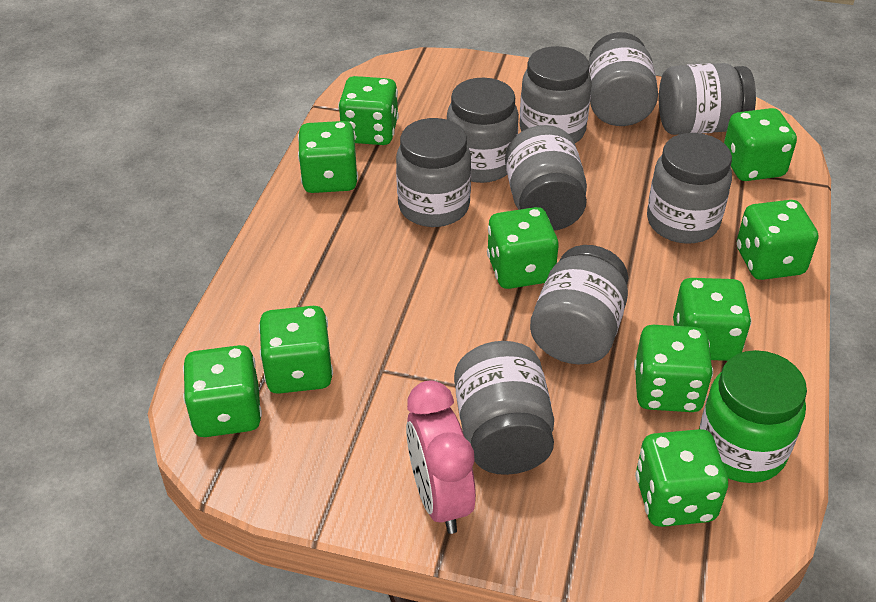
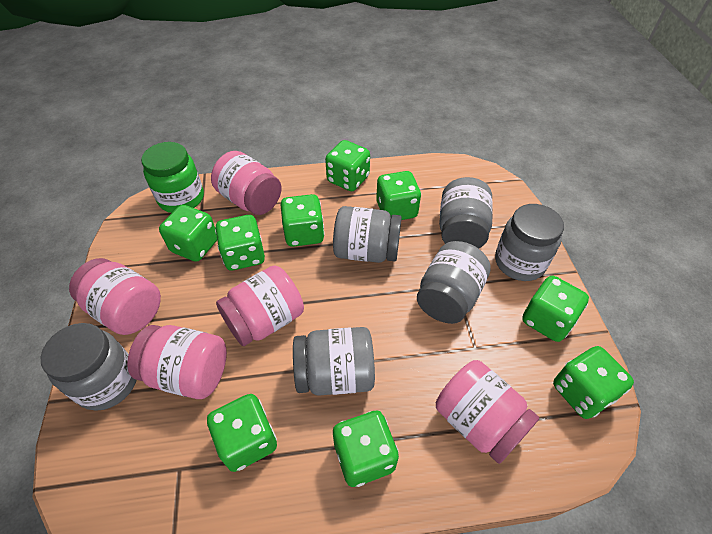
green dice: 10 -> 9
grey jar: 9 -> 6
pink clock: 1 -> 0
pink jar: 0 -> 5

